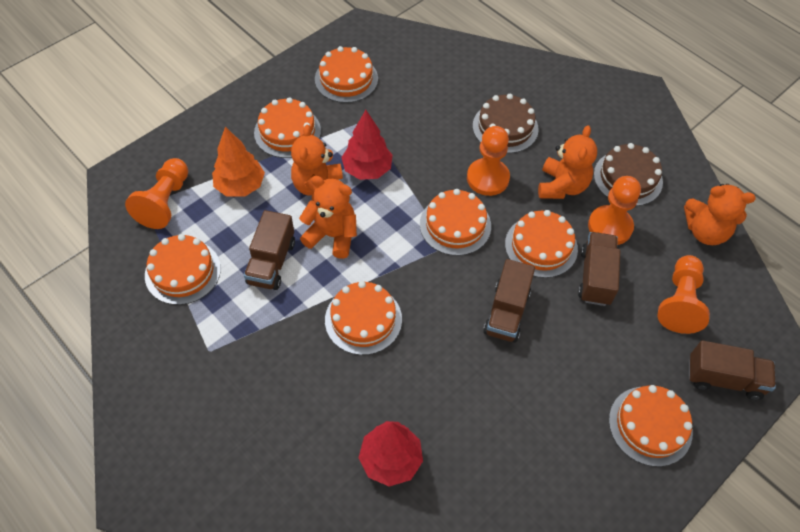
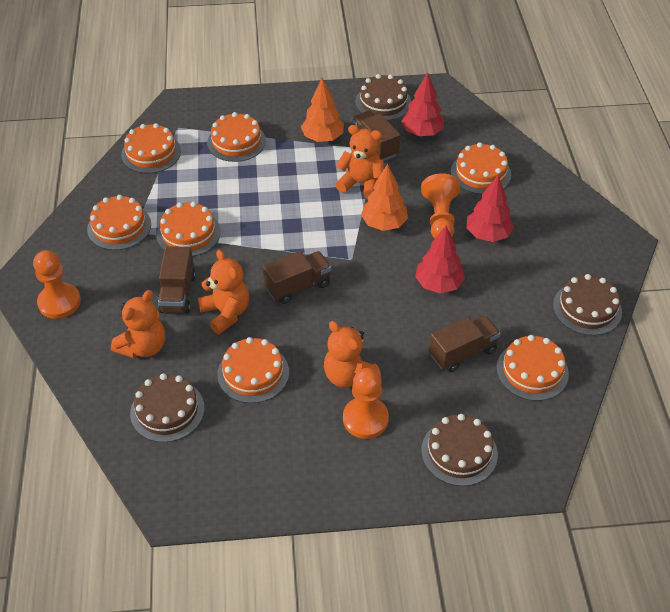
brown cake: 2 -> 4
orange pawn: 4 -> 3
orange tree: 1 -> 2
red tree: 2 -> 3

